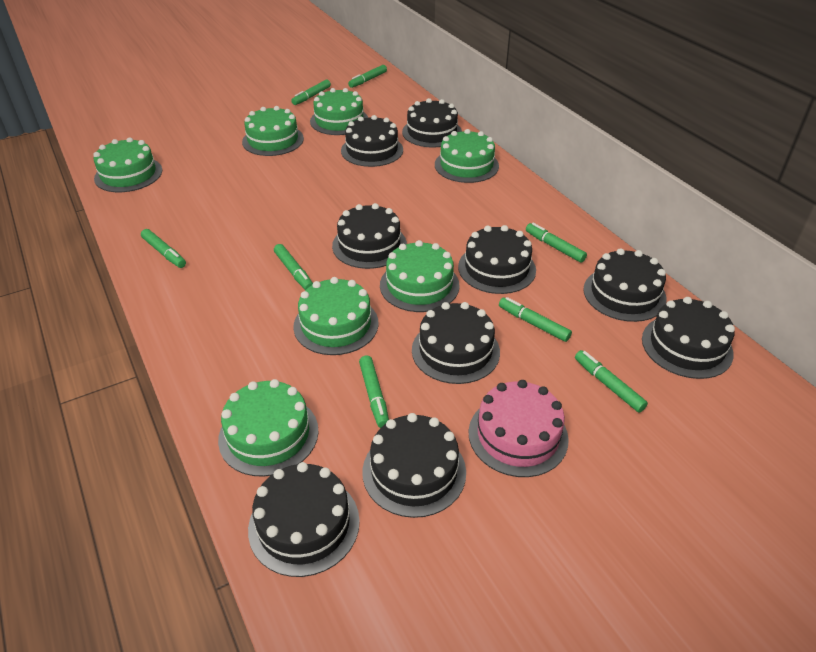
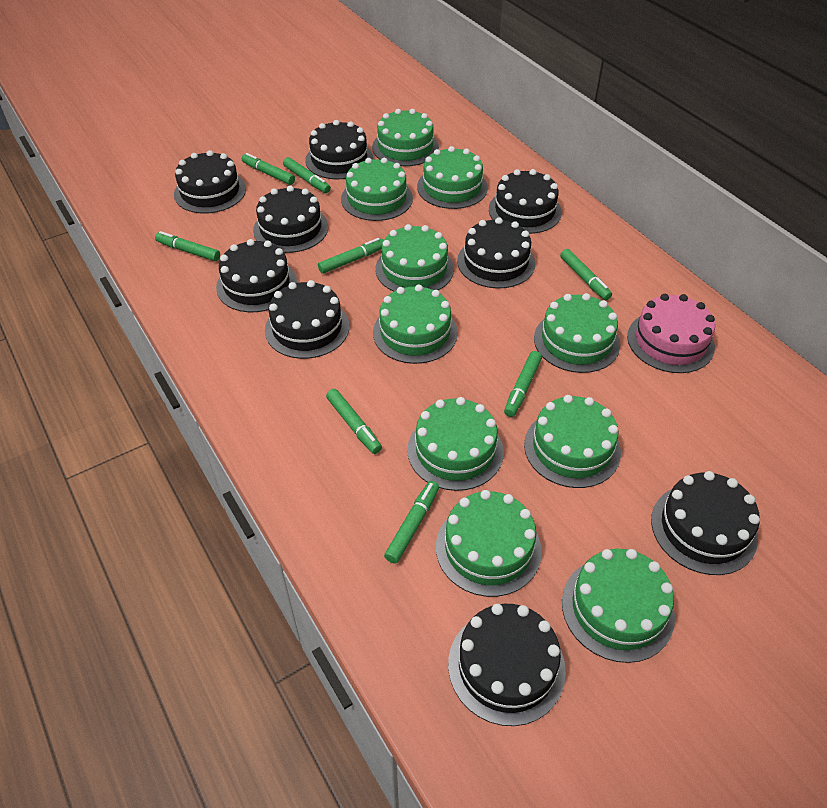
green cake: 7 -> 10

